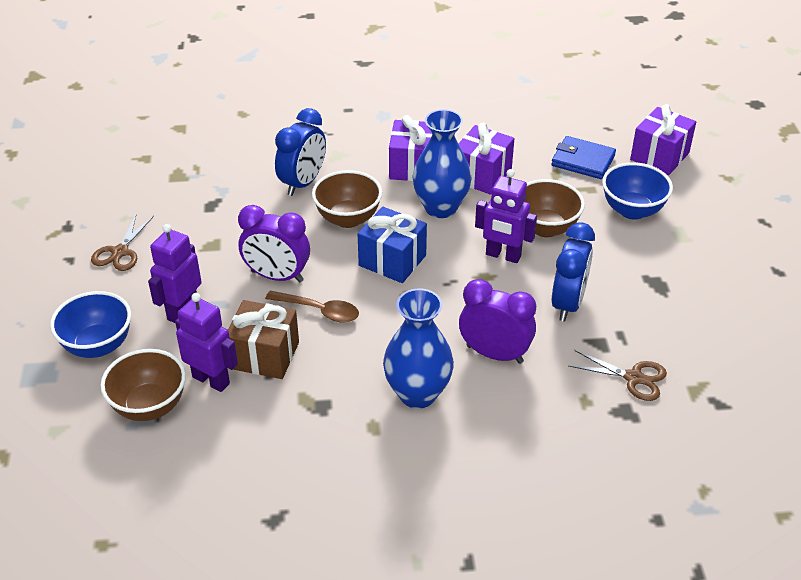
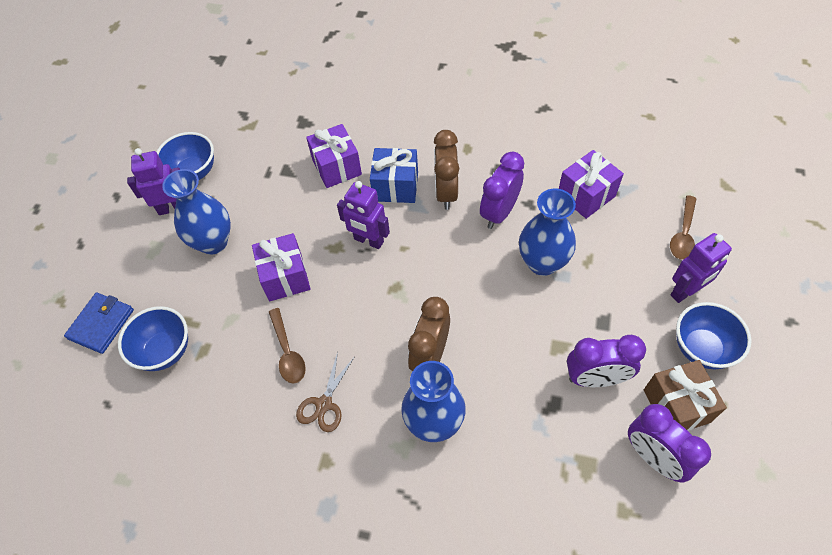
blue bowl: 2 -> 3
blue clock: 2 -> 0
blue vase: 2 -> 3
brown bowl: 3 -> 0
brown clock: 0 -> 2
brown scissors: 2 -> 1
brown spoon: 1 -> 2
purple clock: 2 -> 3

